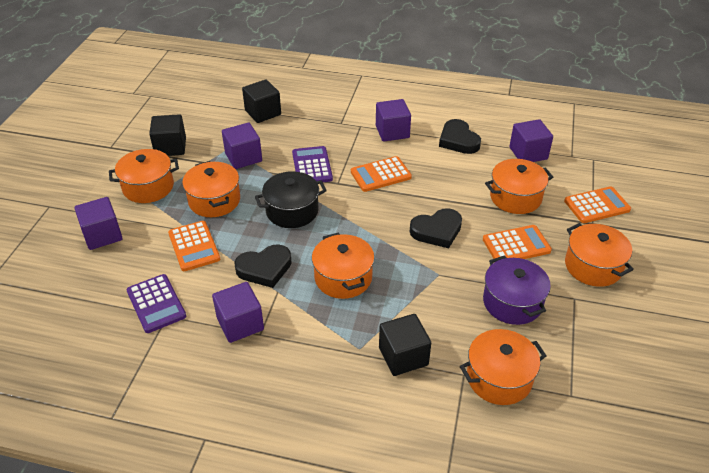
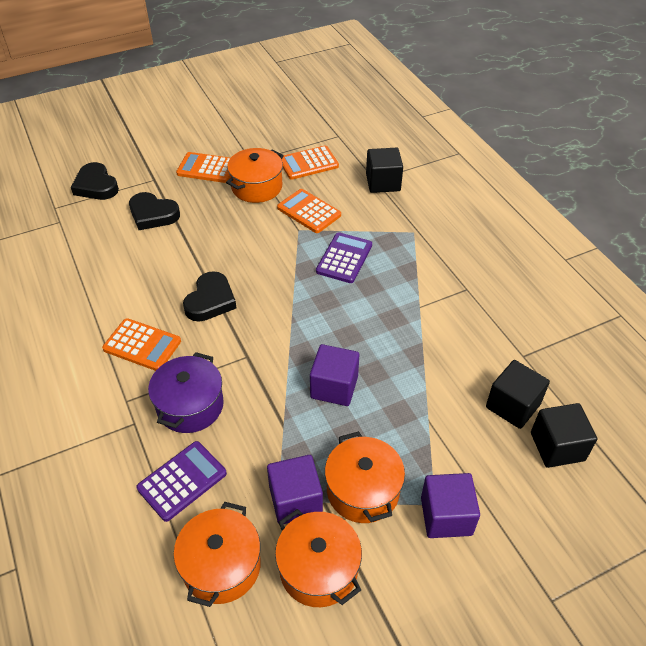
black pot: 1 -> 0
orange pot: 6 -> 4
purple cube: 5 -> 3

